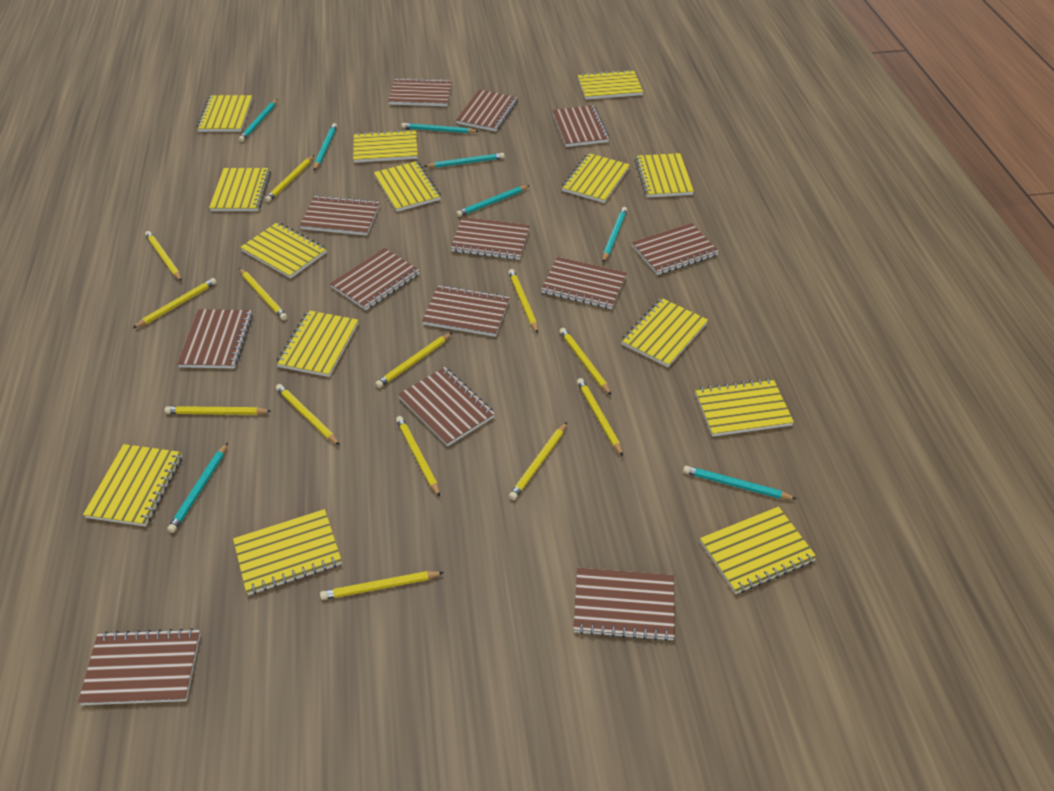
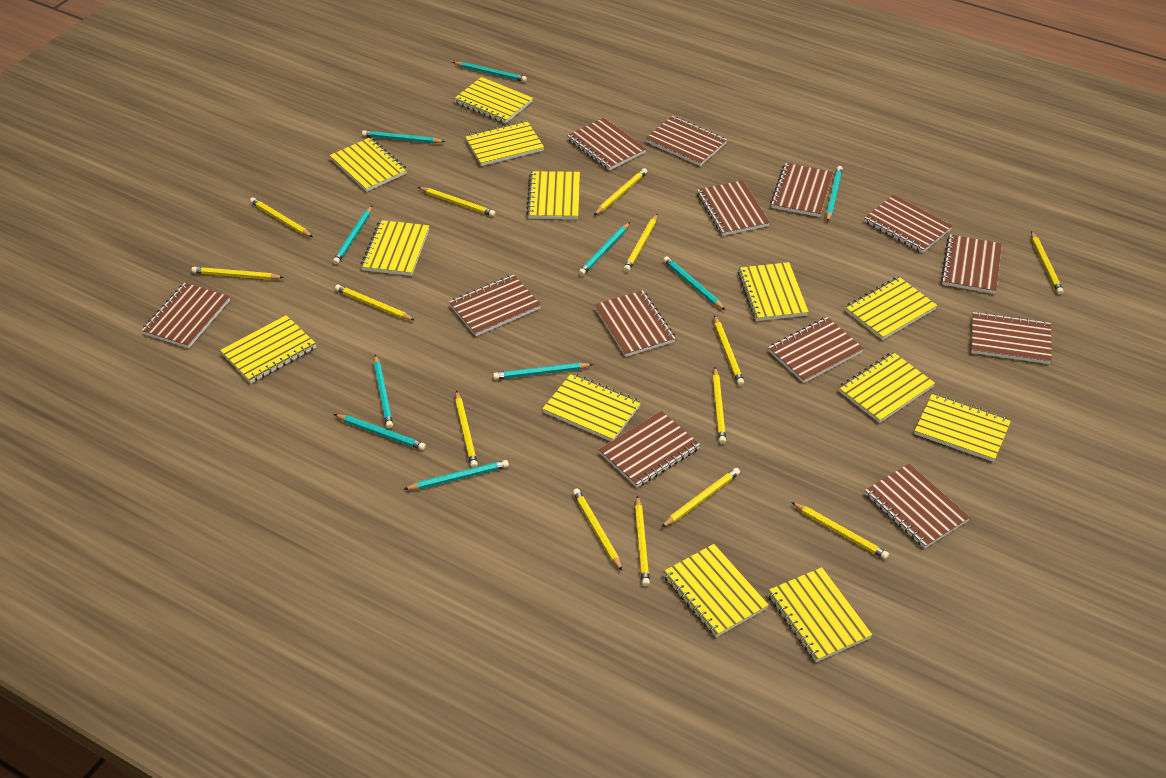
turquoise pencil: 8 -> 10
yellow notebook: 14 -> 13
yellow pencil: 13 -> 14

